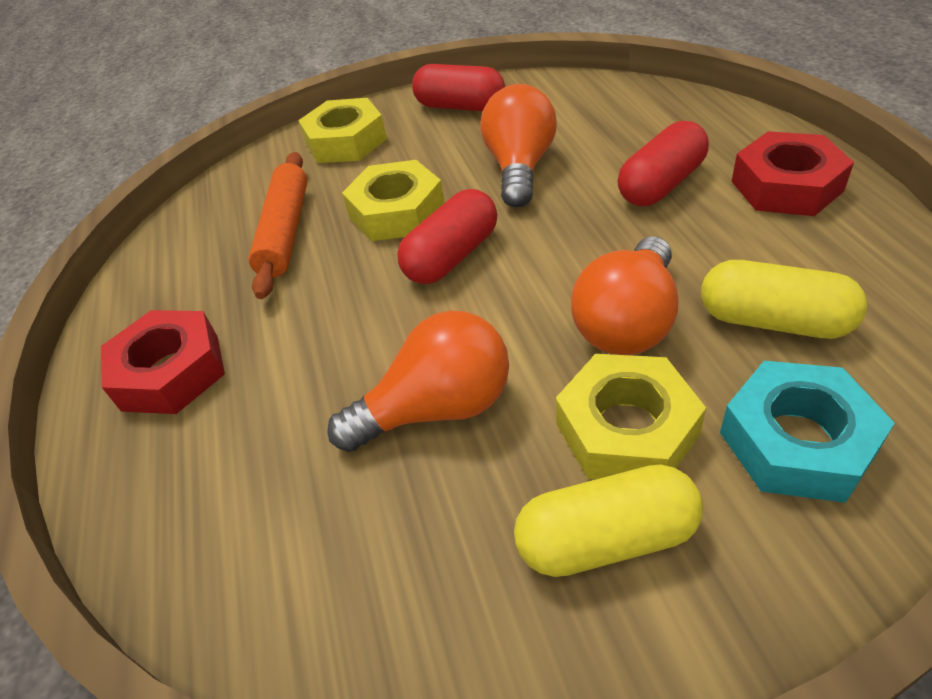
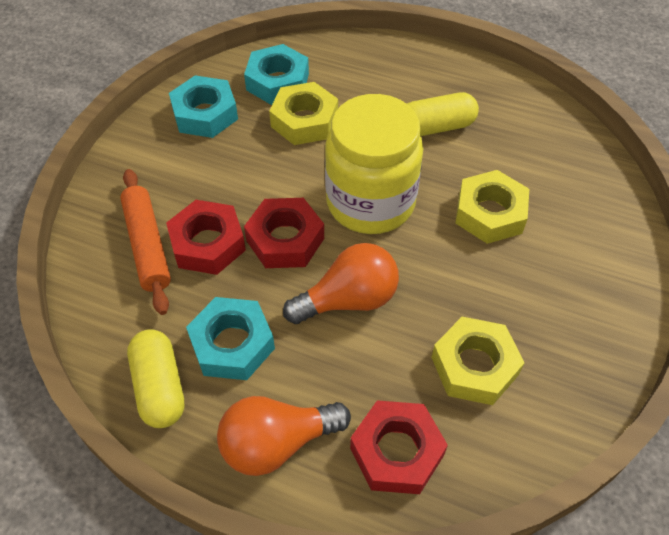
orange light bulb: 3 -> 2
red capsule: 3 -> 0
red nut: 2 -> 3
turquoise nut: 1 -> 3
yellow jar: 0 -> 1

